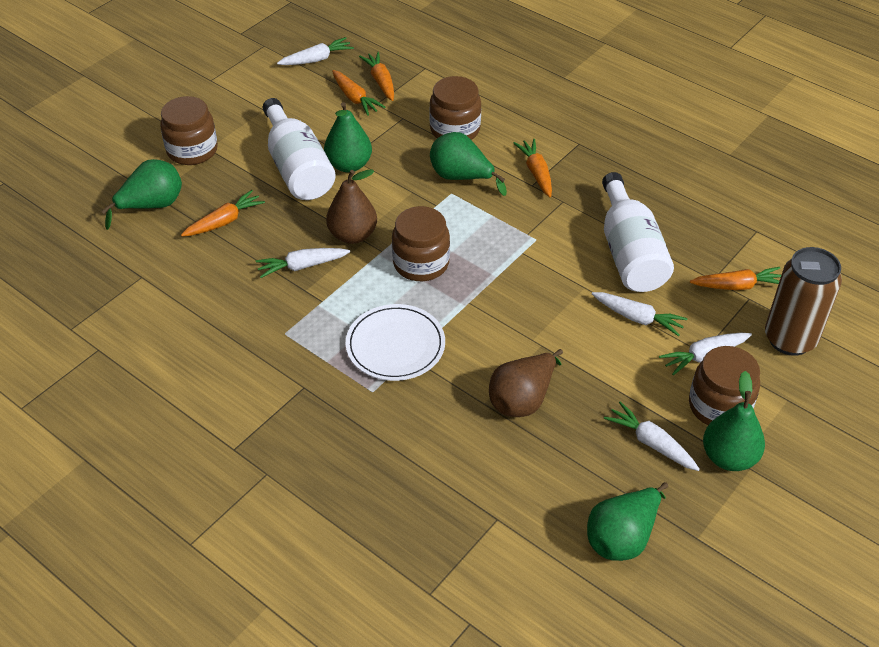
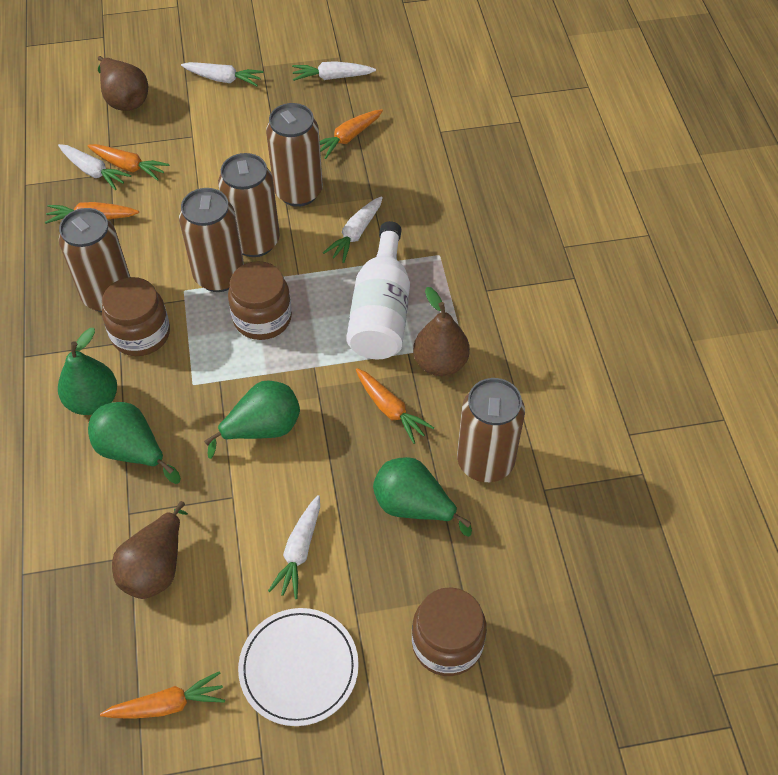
brown can: 1 -> 5
brown jar: 4 -> 3
brown pear: 2 -> 3
green pear: 5 -> 4
white bottle: 2 -> 1

